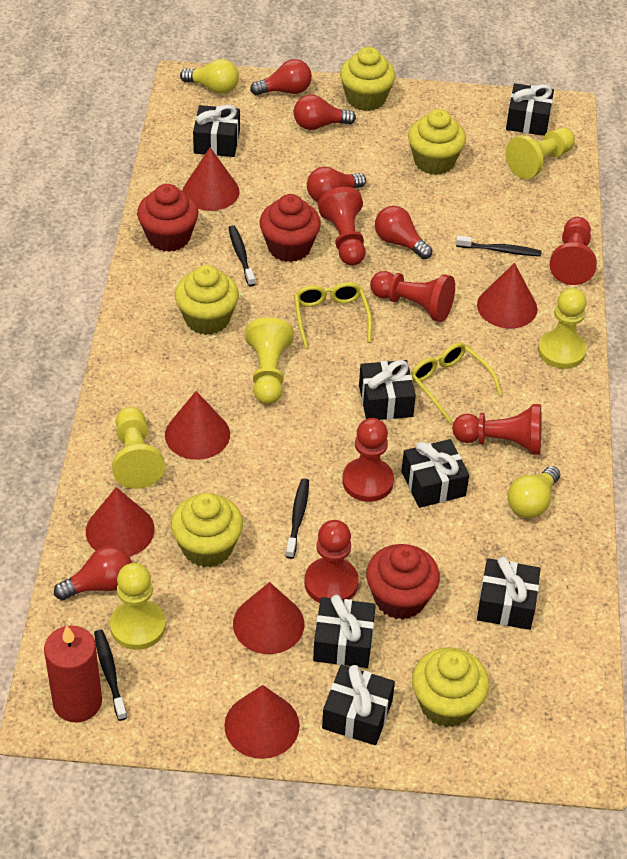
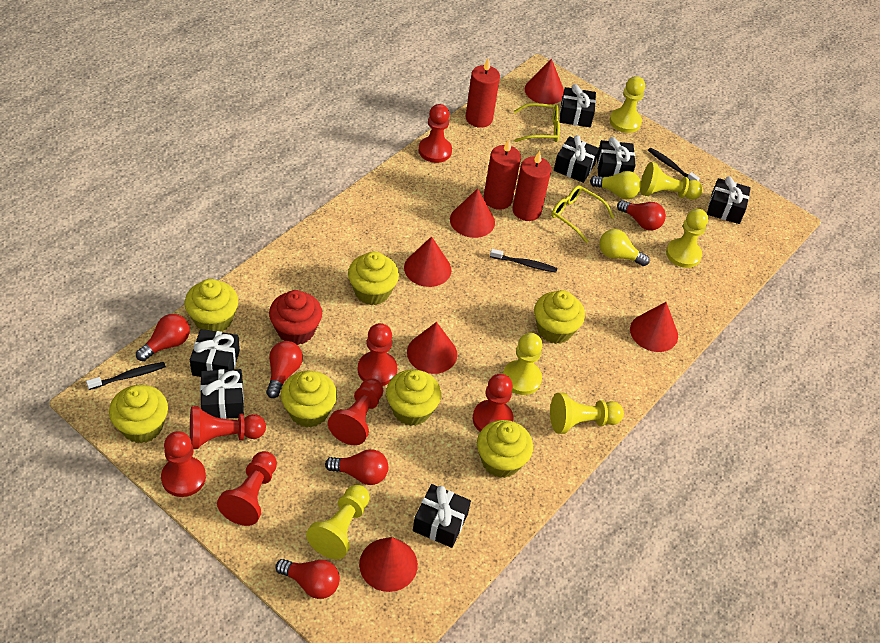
black toothbrush: 4 -> 3
red candle: 1 -> 3
red cupcake: 3 -> 1
red pawn: 6 -> 7
yellow cupcake: 5 -> 7
yellow pawn: 5 -> 6

